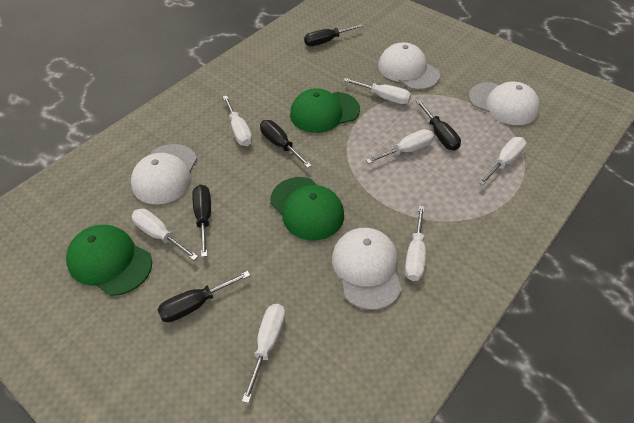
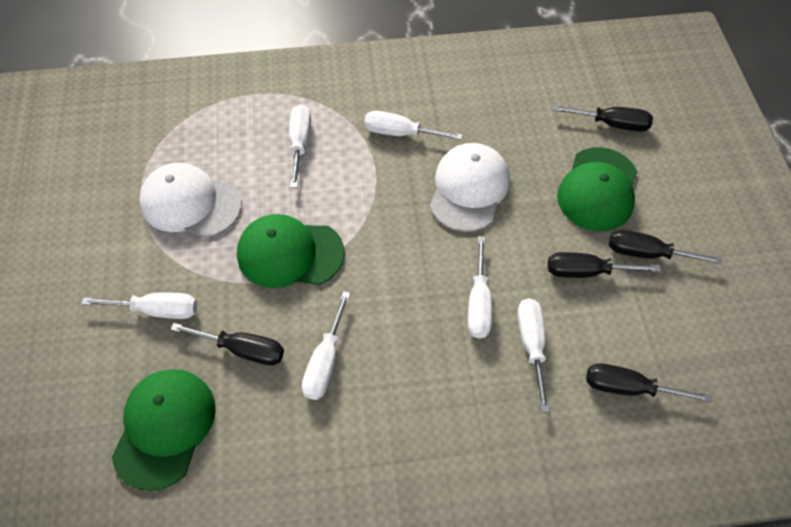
white cap: 4 -> 2
white screwdriver: 7 -> 6

